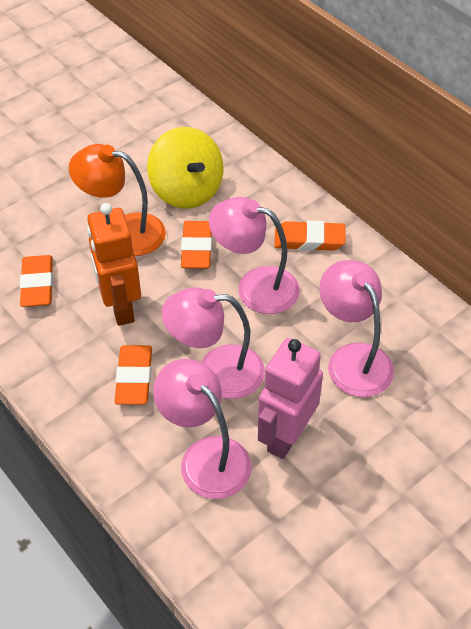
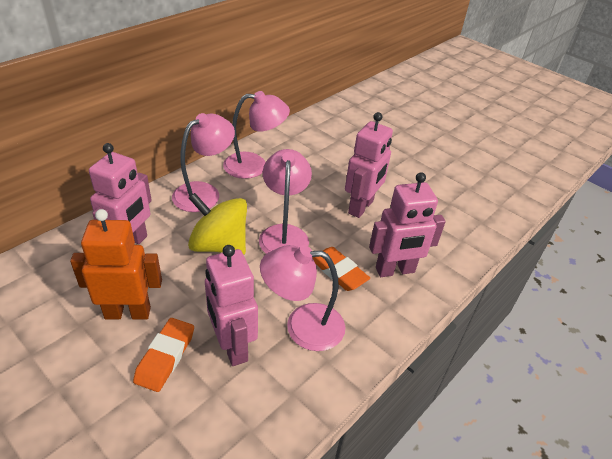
orange eraser: 4 -> 2
orange lamp: 1 -> 0
pink robot: 1 -> 4

